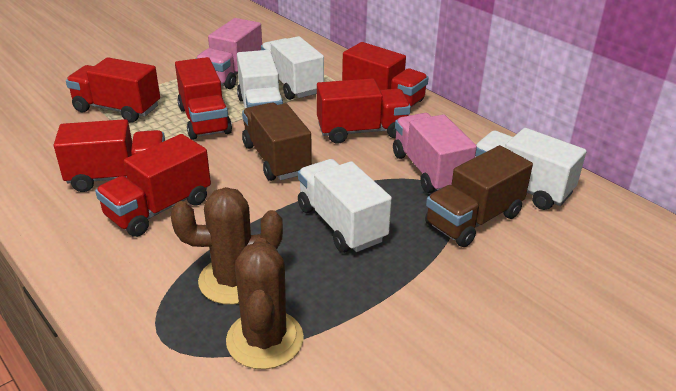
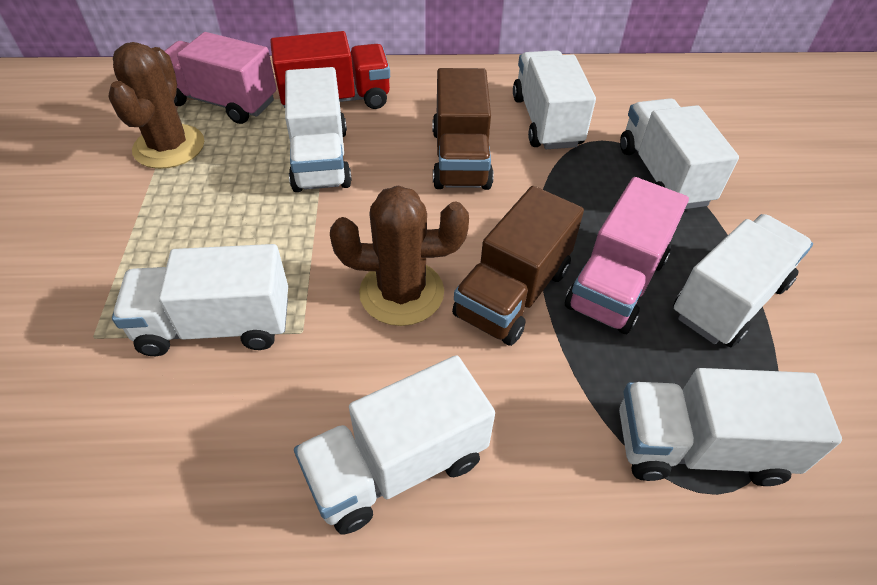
red truck: 6 -> 1
white truck: 4 -> 7

